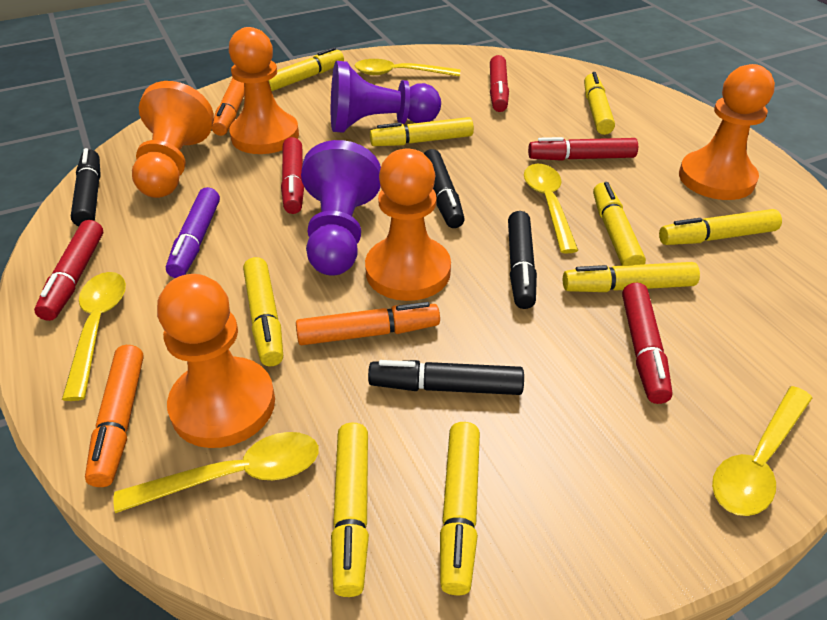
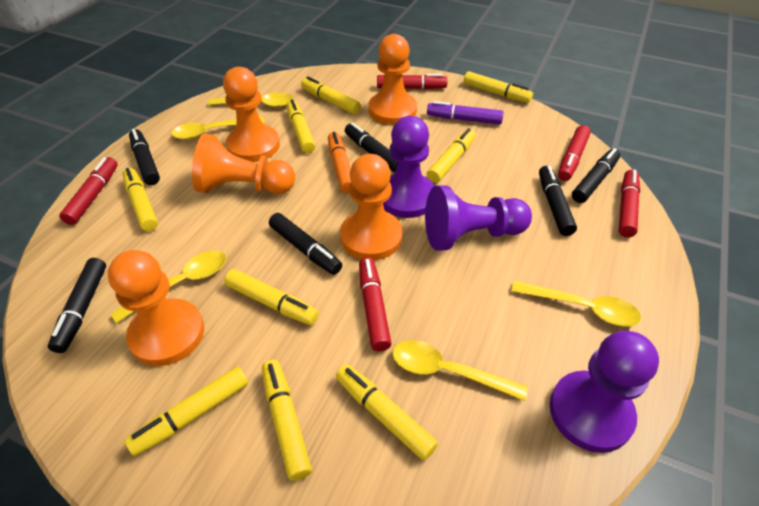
black marker: 4 -> 6
orange marker: 3 -> 1
purple pawn: 2 -> 3

